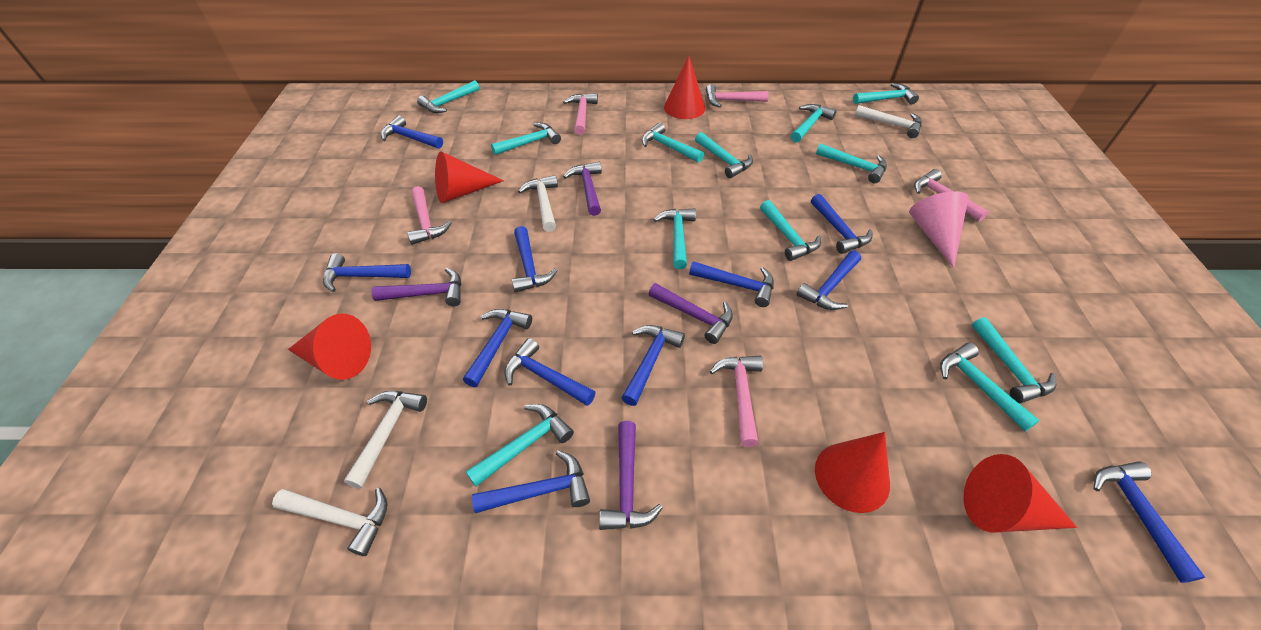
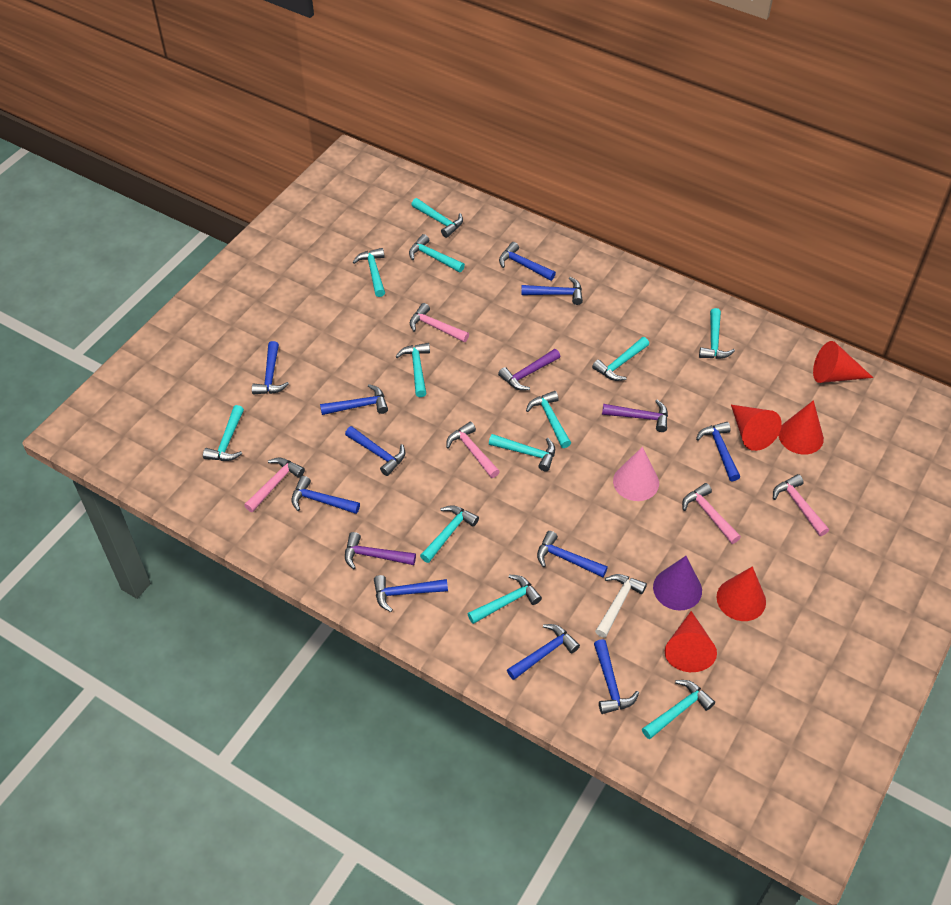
purple cone: 0 -> 1
purple hammer: 4 -> 3
white hammer: 4 -> 1

